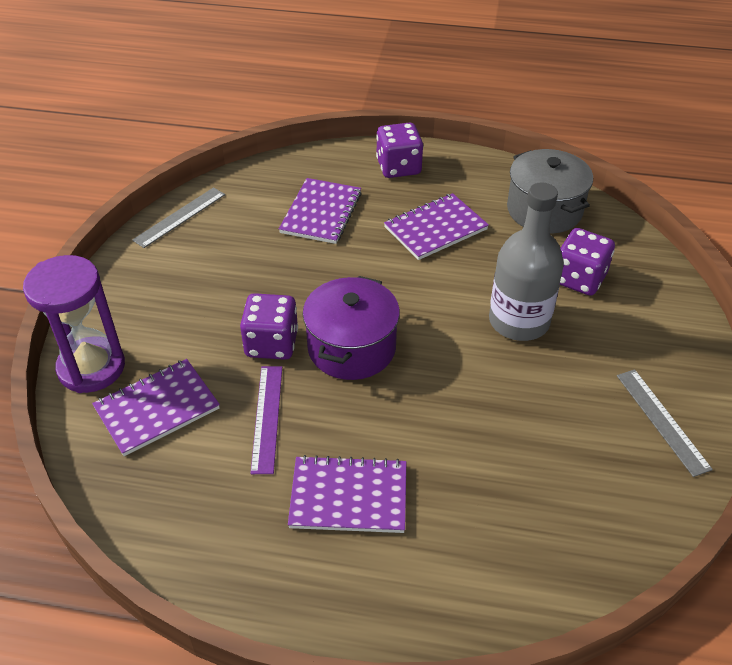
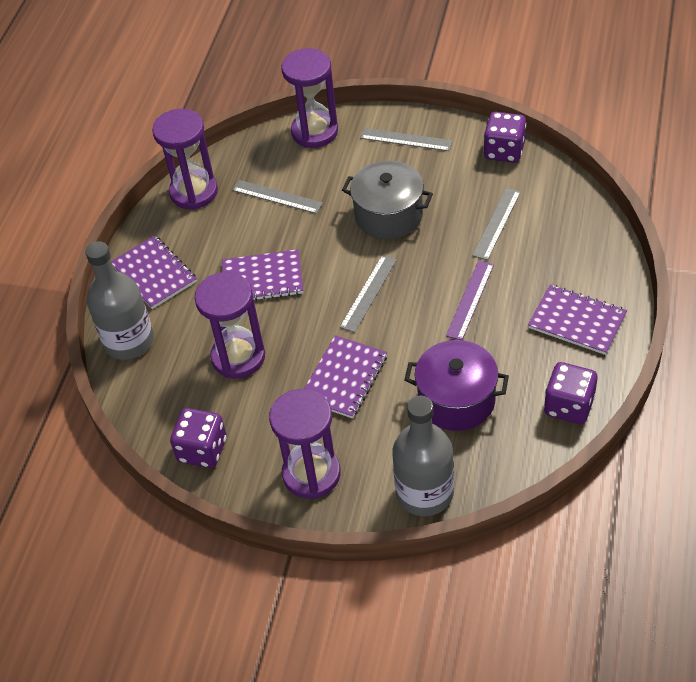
grey bottle: 1 -> 2
grey ruler: 2 -> 4
purple hourglass: 1 -> 4

